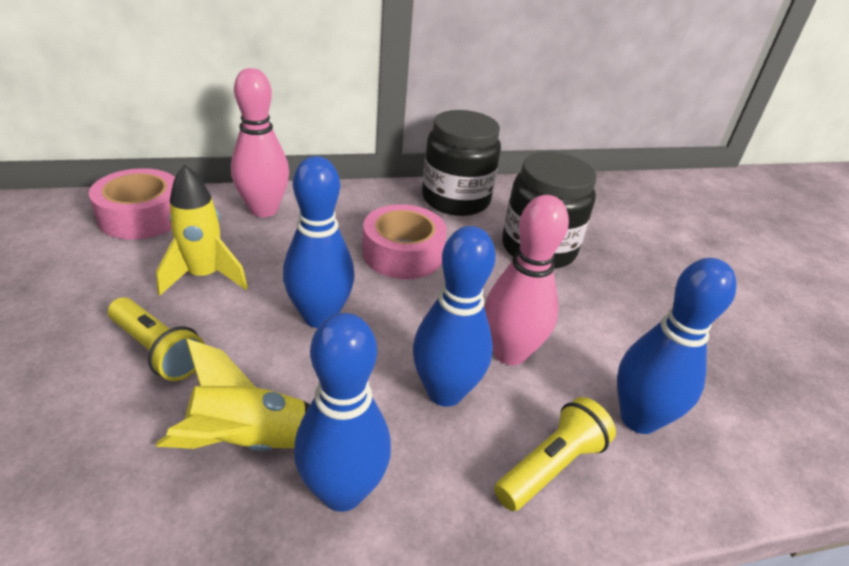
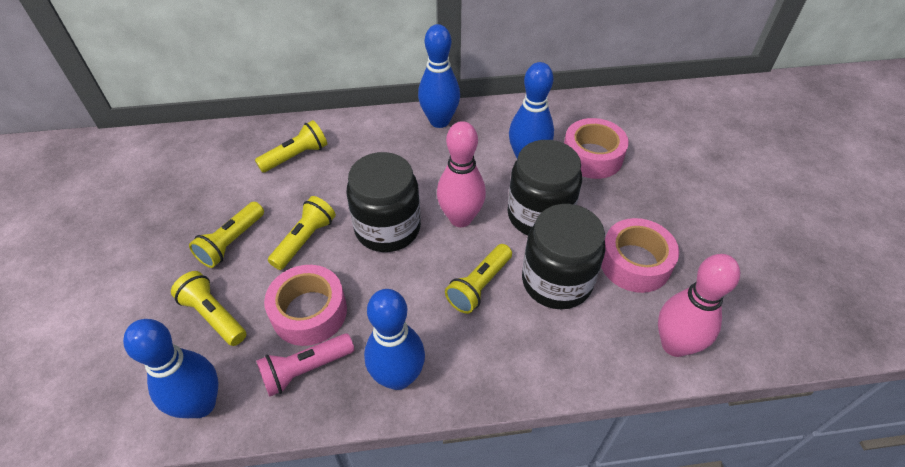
black jar: 2 -> 3
pink flashlight: 0 -> 1
pink tape: 2 -> 3
yellow flashlight: 2 -> 5
yellow rocket: 2 -> 0

